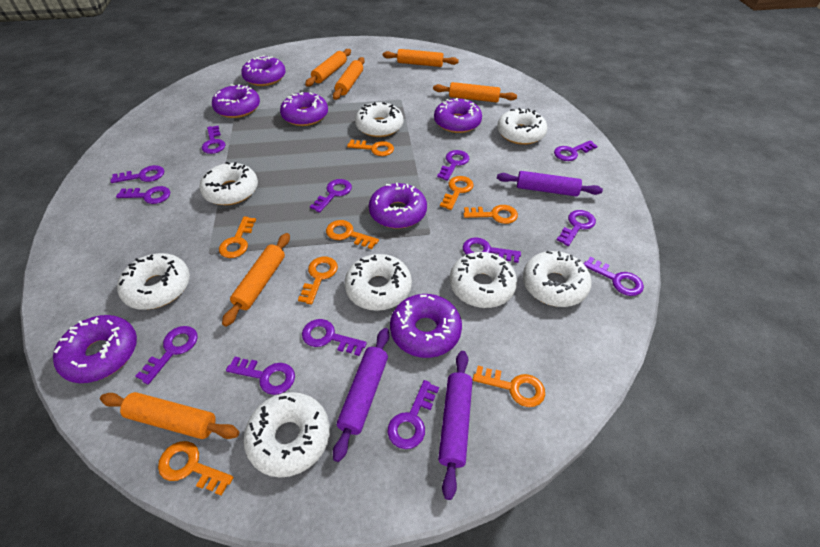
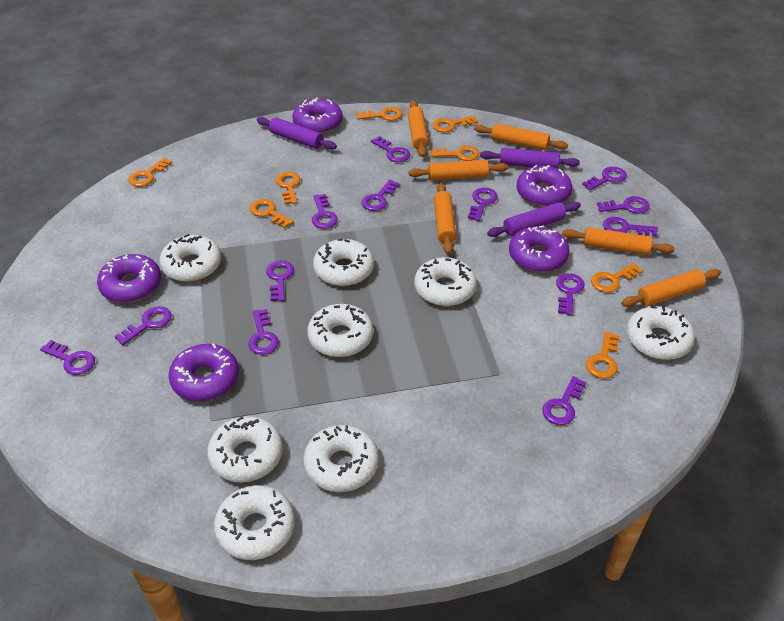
purple donut: 7 -> 5

